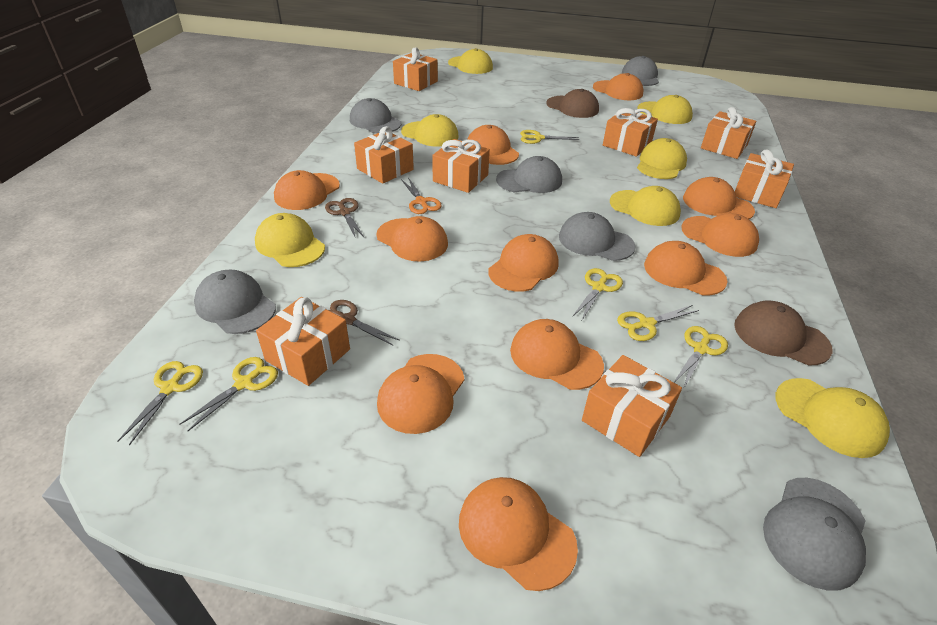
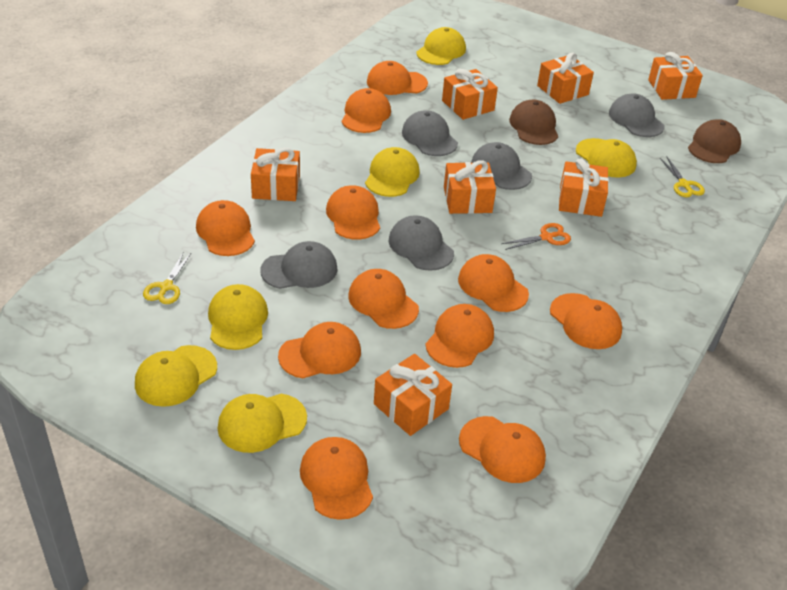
brown scissors: 2 -> 0
grey cap: 6 -> 5
orange gift: 8 -> 7
yellow cap: 7 -> 6
yellow scissors: 6 -> 2

